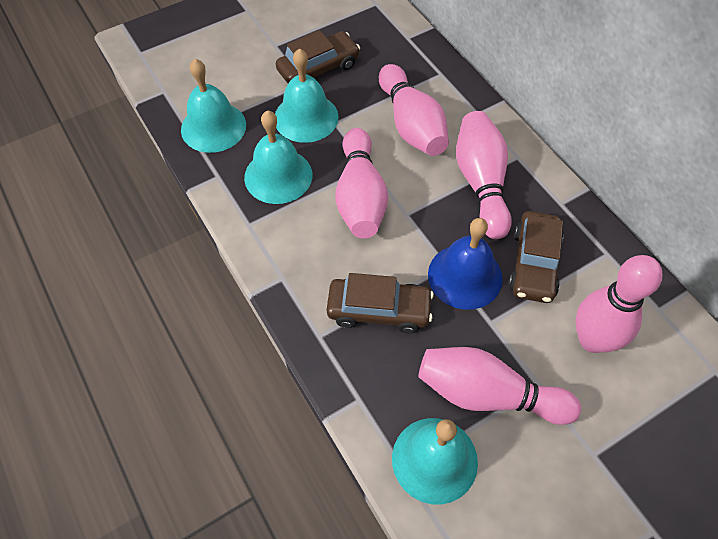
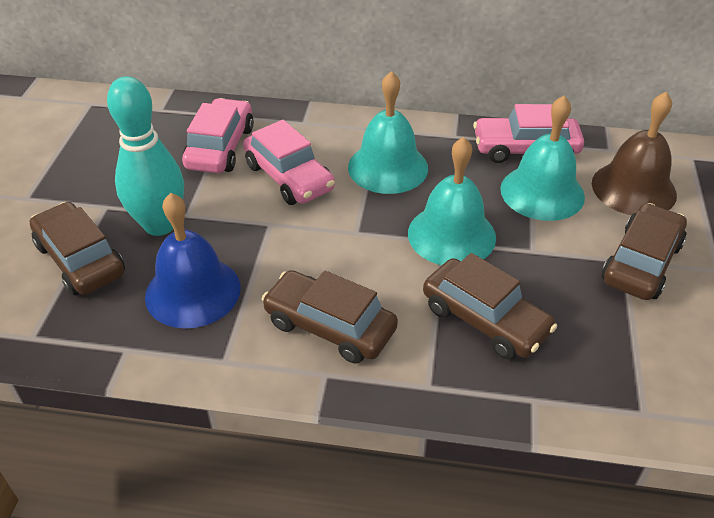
brown bell: 0 -> 1
brown car: 3 -> 4
pink bowling pin: 5 -> 0
pink car: 0 -> 3
turquoise bell: 4 -> 3
turquoise bowling pin: 0 -> 1

